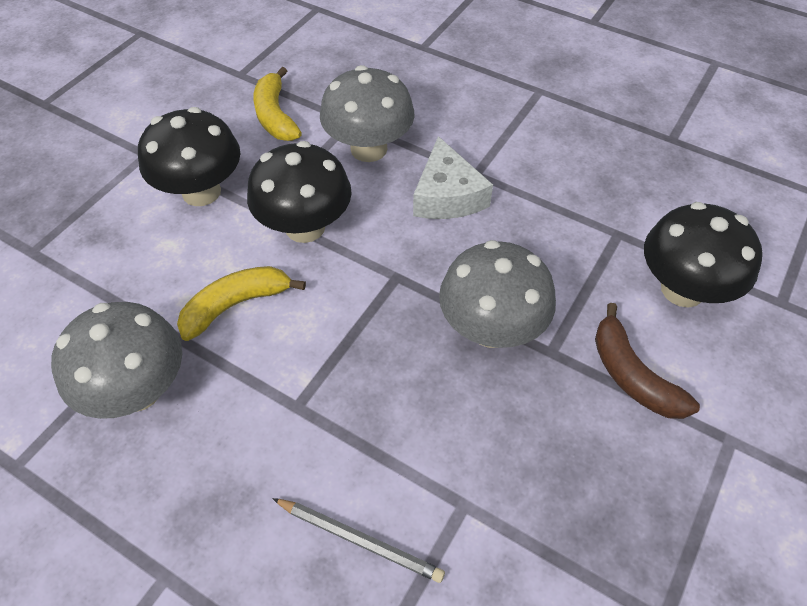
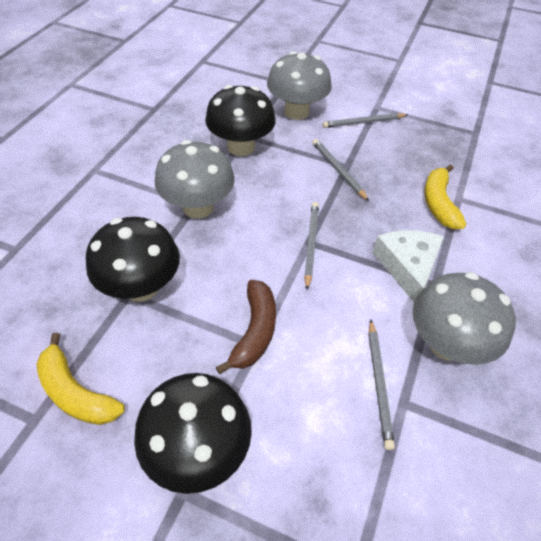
grey pencil: 1 -> 4

